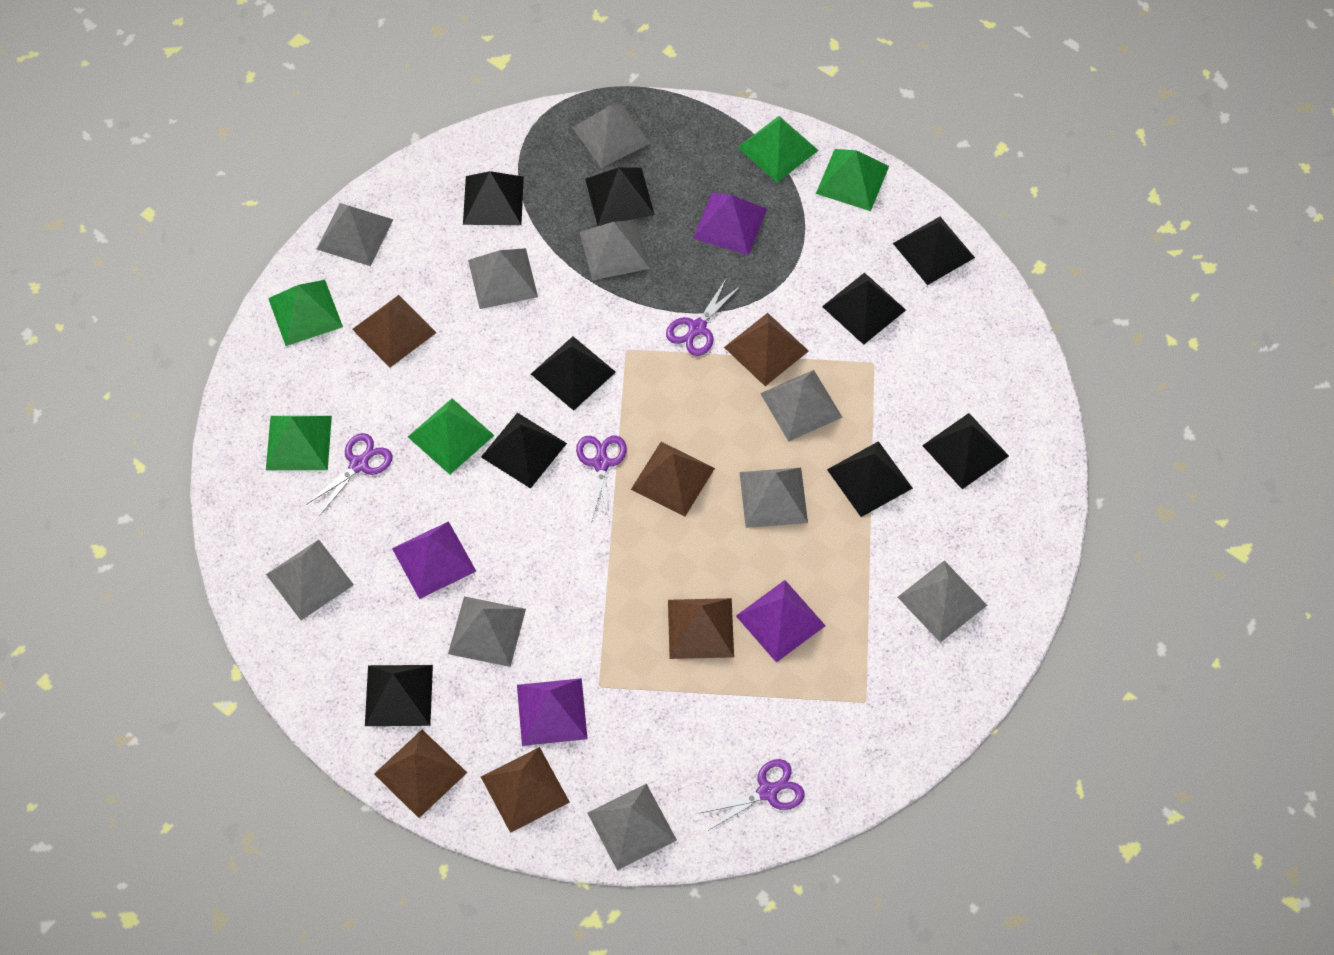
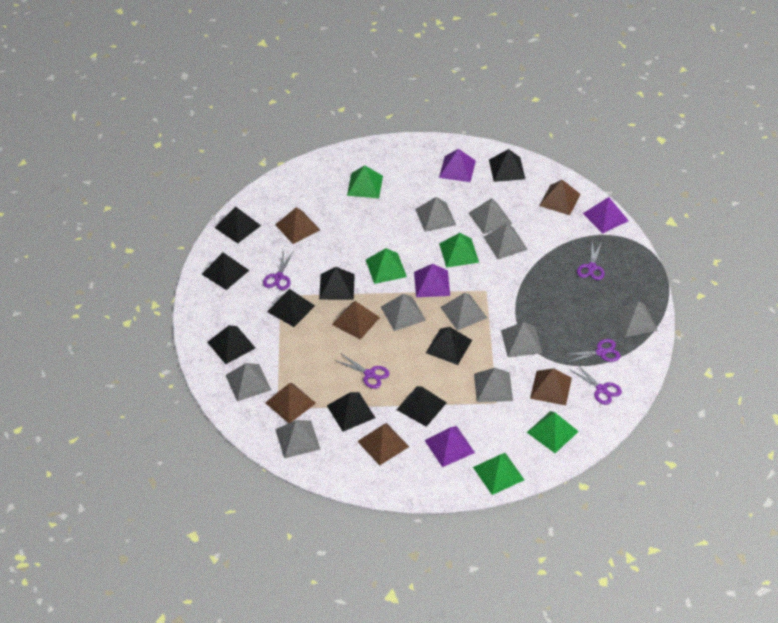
purple scissors: 4 -> 5

